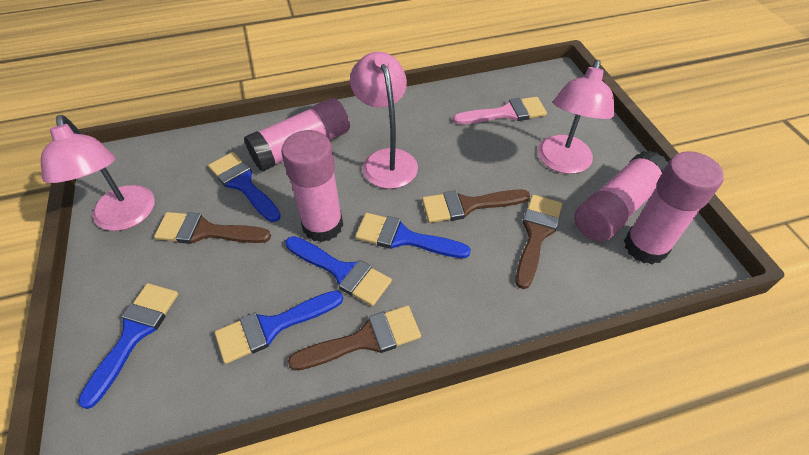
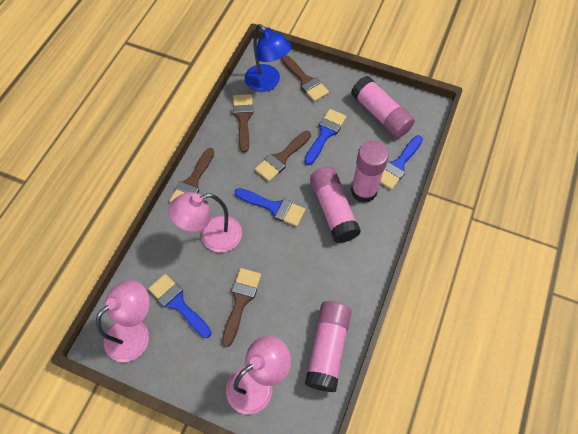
blue brush: 5 -> 4
blue lamp: 0 -> 1
brown brush: 4 -> 5
pink brush: 1 -> 0

